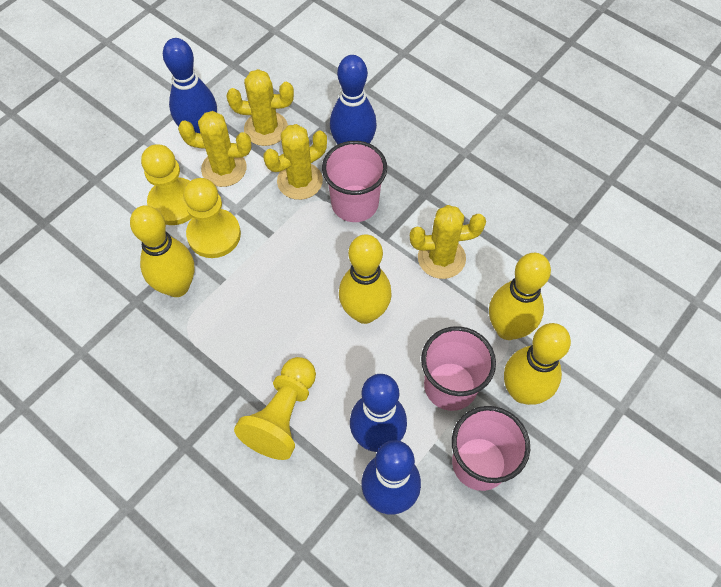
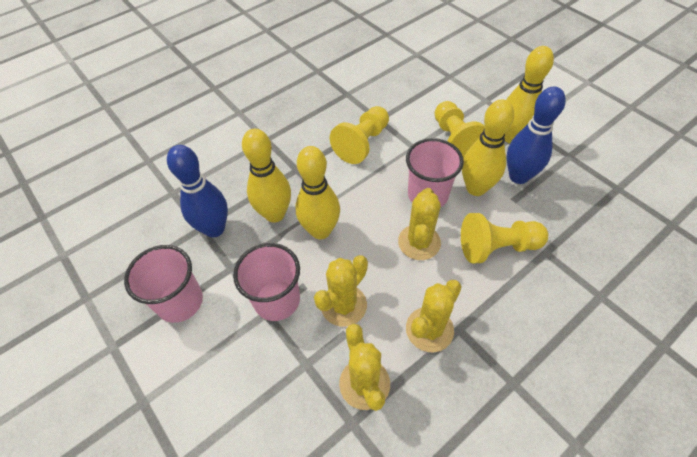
blue bowling pin: 4 -> 2

